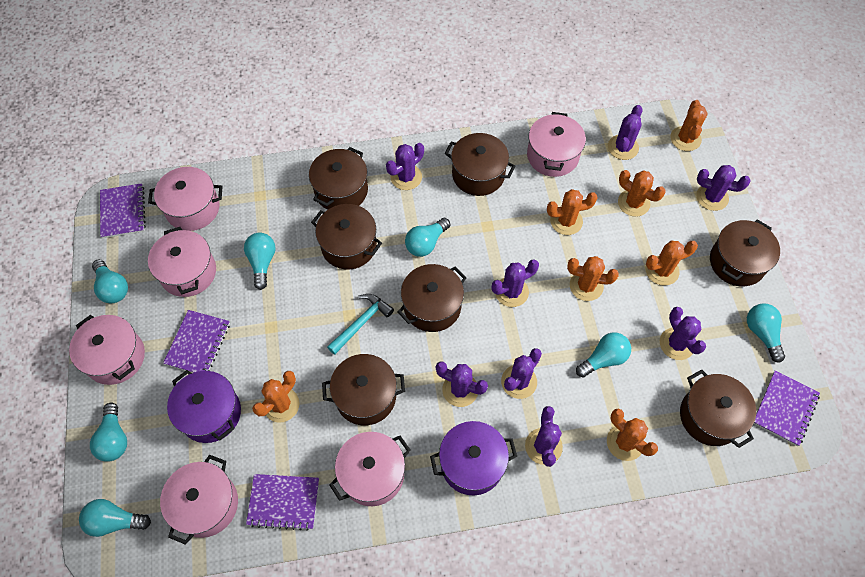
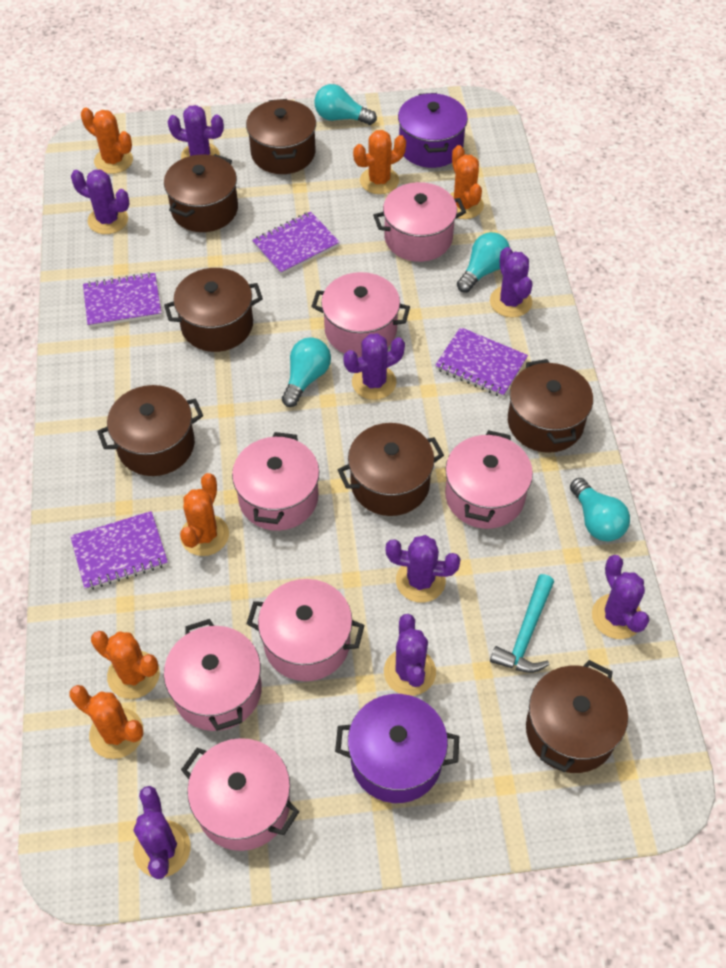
orange cactus: 7 -> 6
pink pot: 6 -> 7
turquoise light bulb: 7 -> 4

